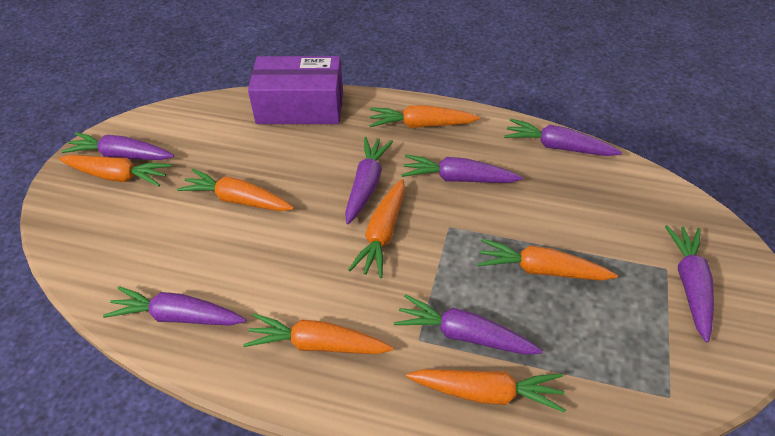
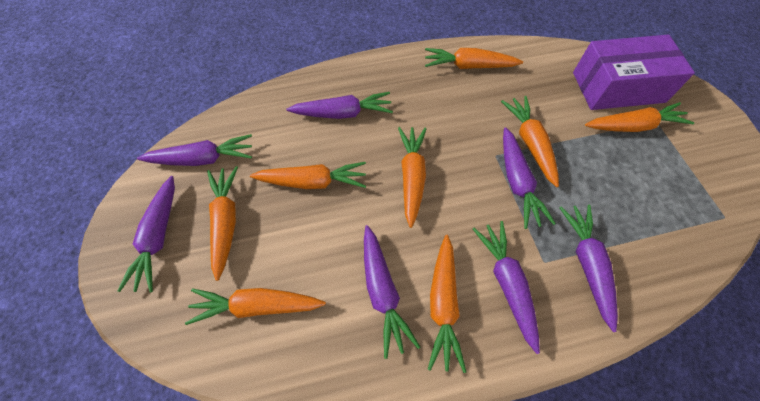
orange carrot: 7 -> 8

